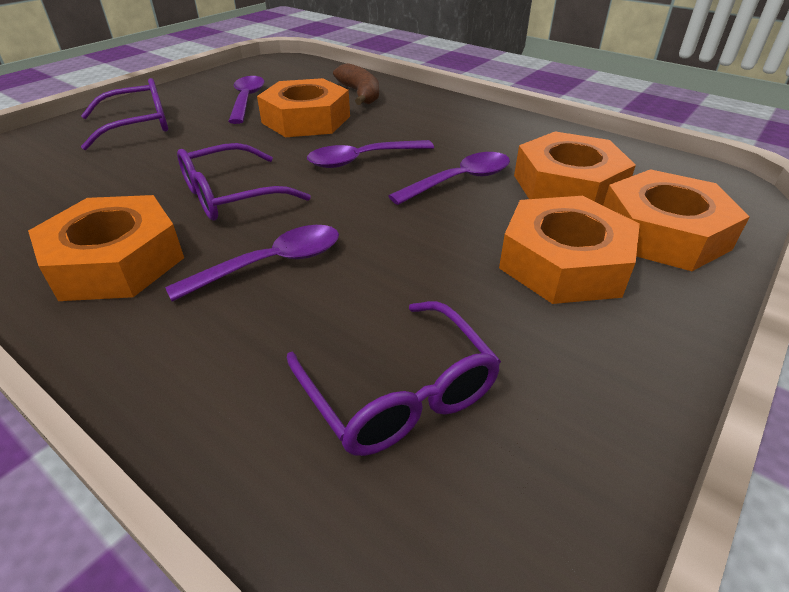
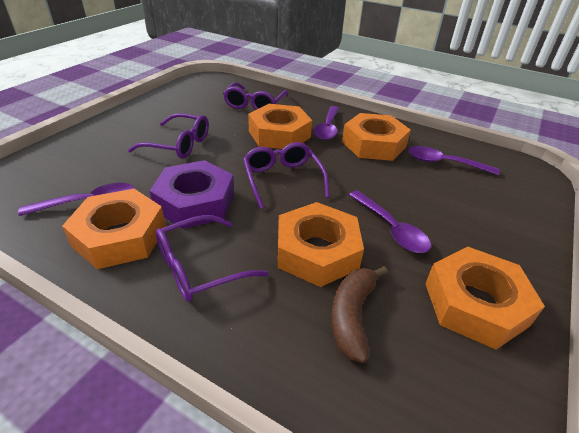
purple glasses: 3 -> 4
purple nut: 0 -> 1

